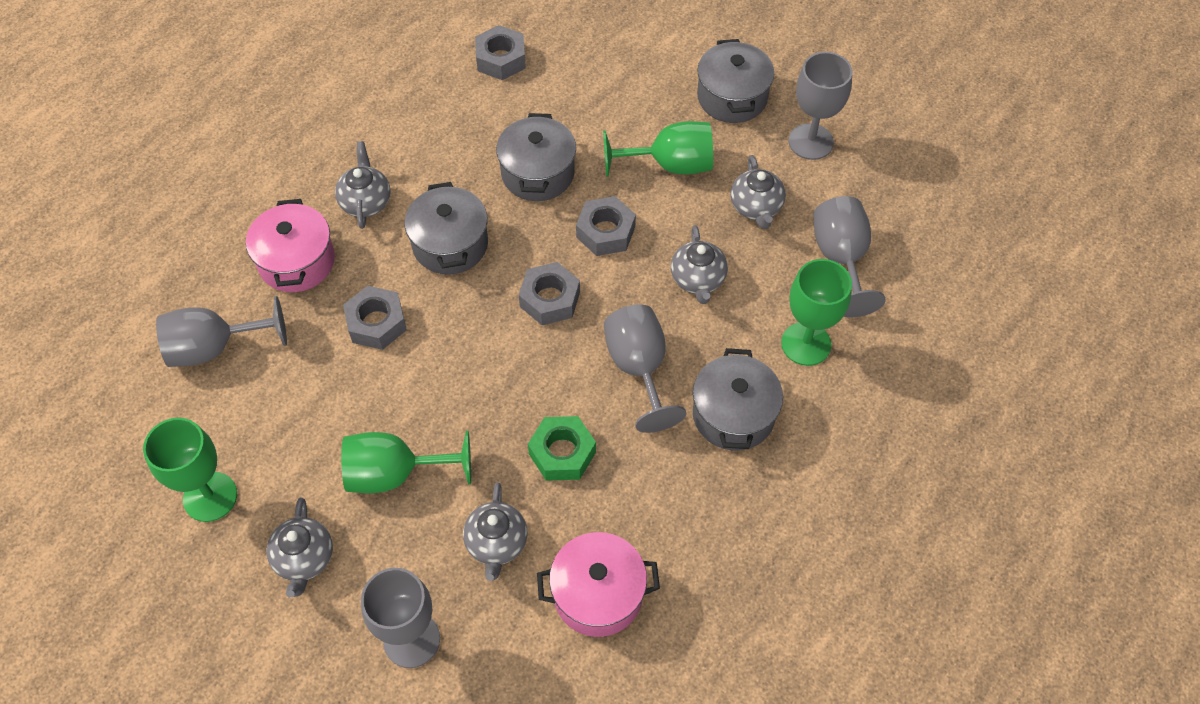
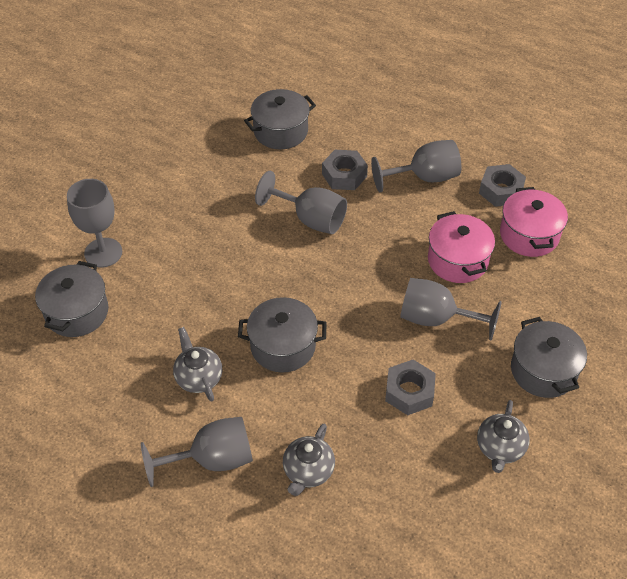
green goblet: 4 -> 0
green nut: 1 -> 0
grey nut: 4 -> 3
grey teapot: 5 -> 3

